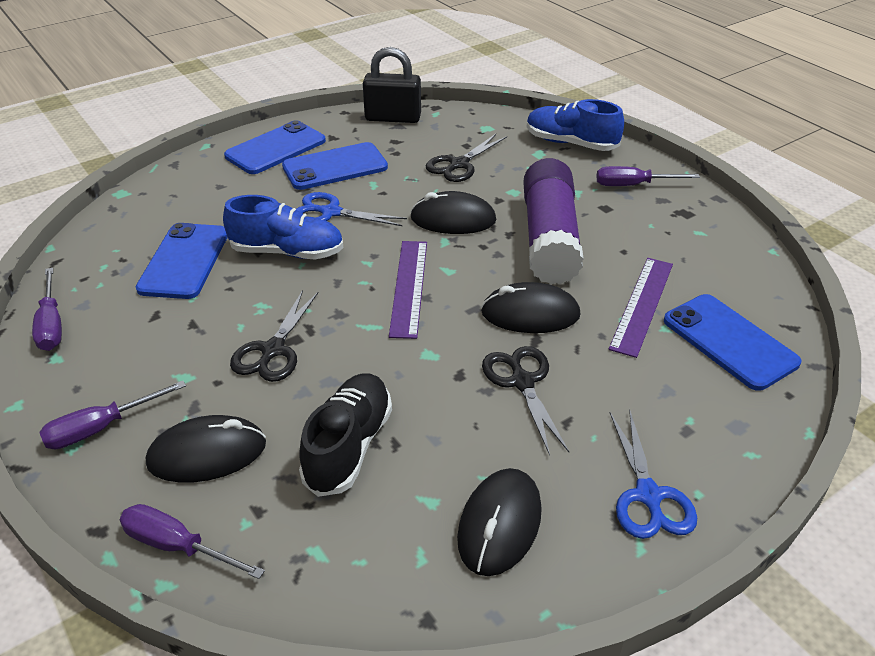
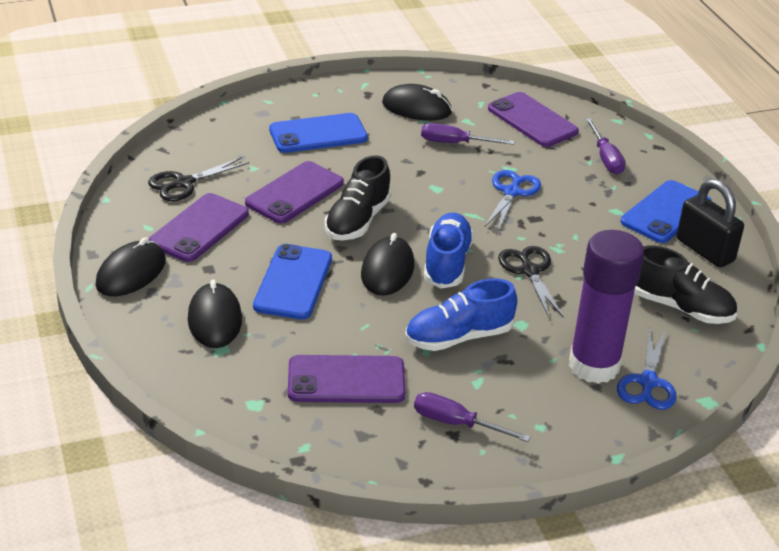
black scissors: 3 -> 2
black shoe: 1 -> 2
blue phone: 4 -> 3
purple phone: 0 -> 4
purple ruler: 2 -> 0
purple screwdriver: 4 -> 3

